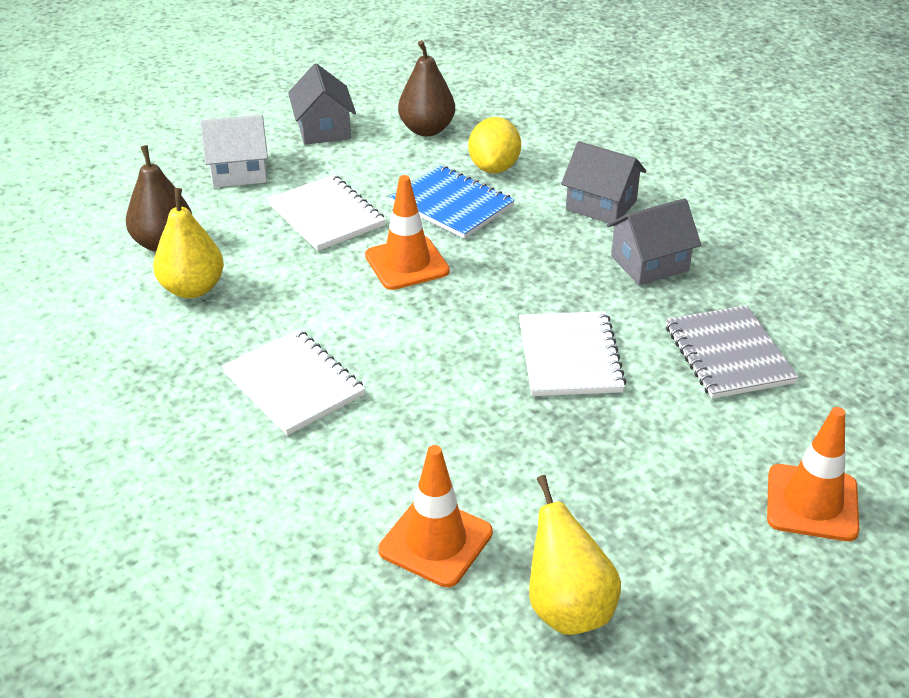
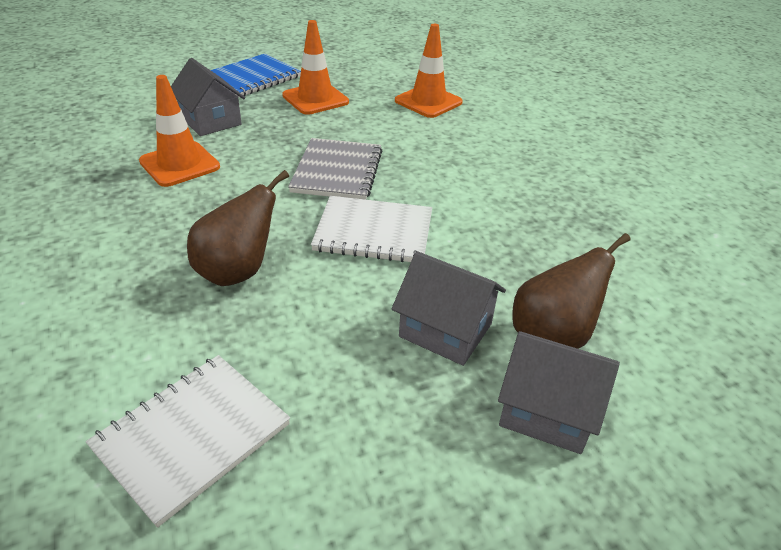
white house: 1 -> 0
white notebook: 3 -> 2
yellow lemon: 1 -> 0
yellow pear: 2 -> 0

